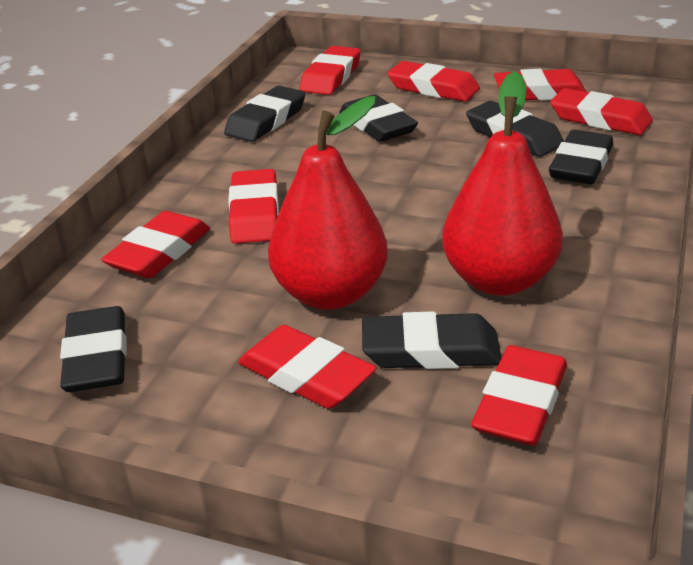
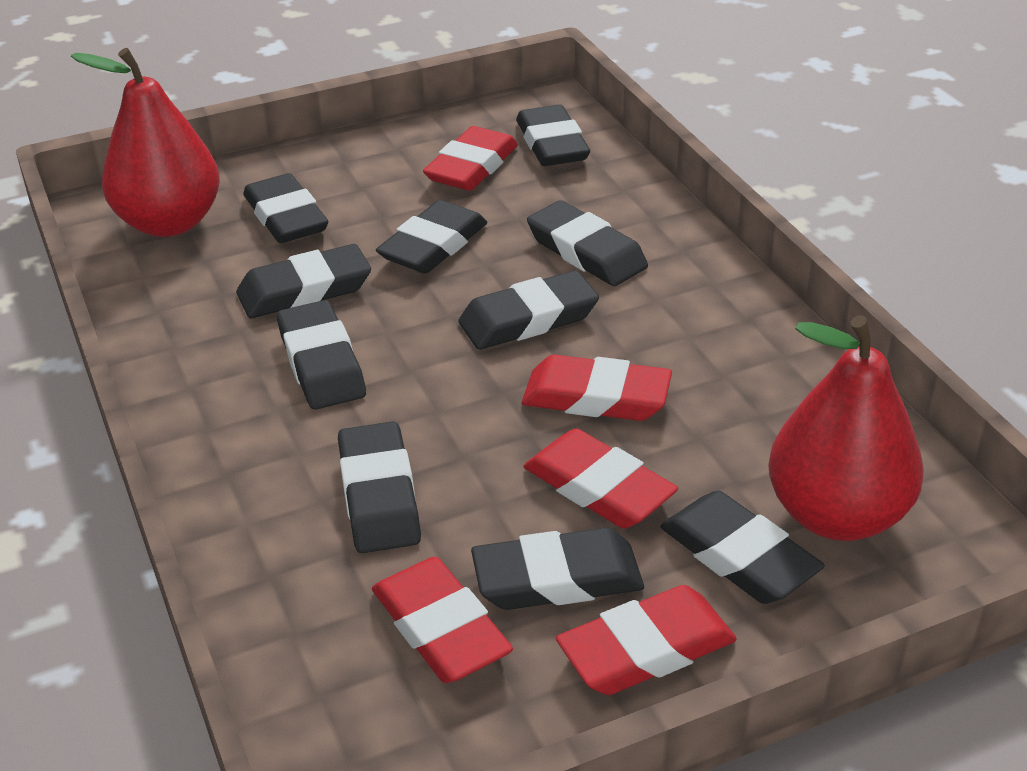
black eraser: 6 -> 10
red eraser: 8 -> 5

